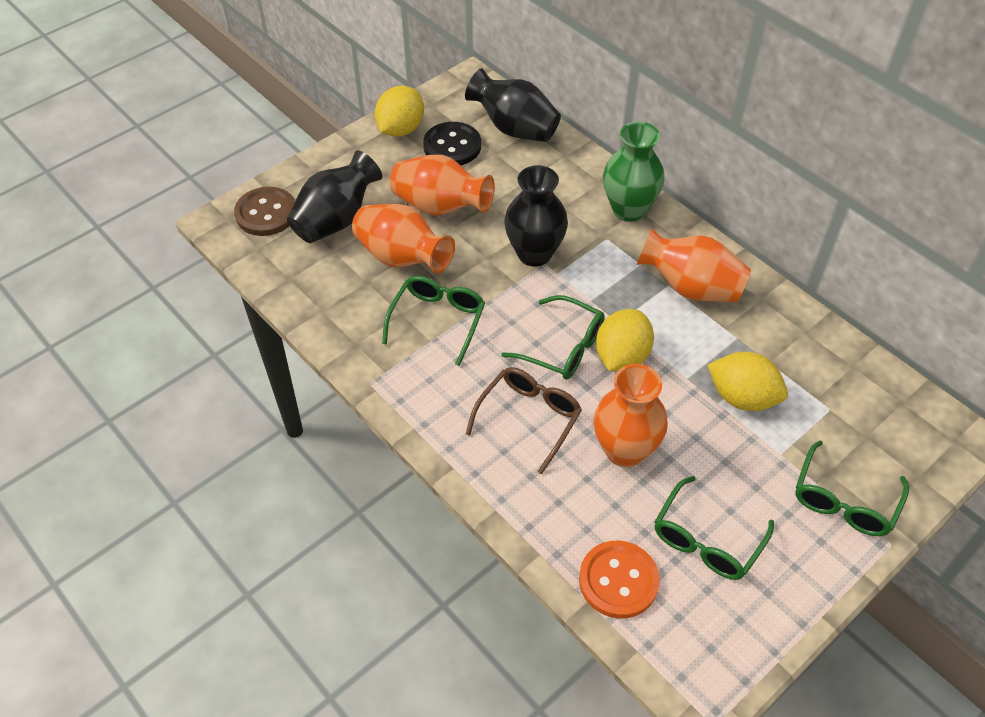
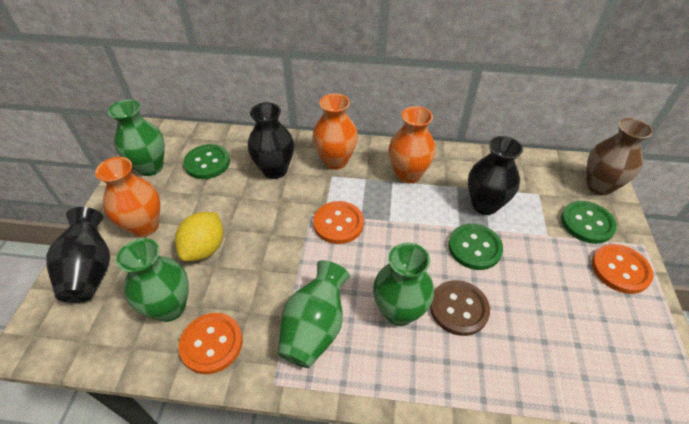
black button: 1 -> 0
brown glasses: 1 -> 0
brown vase: 0 -> 1
green button: 0 -> 3
green glasses: 4 -> 0
green vase: 1 -> 4
orange button: 1 -> 3
orange vase: 4 -> 3
yellow lemon: 3 -> 1

